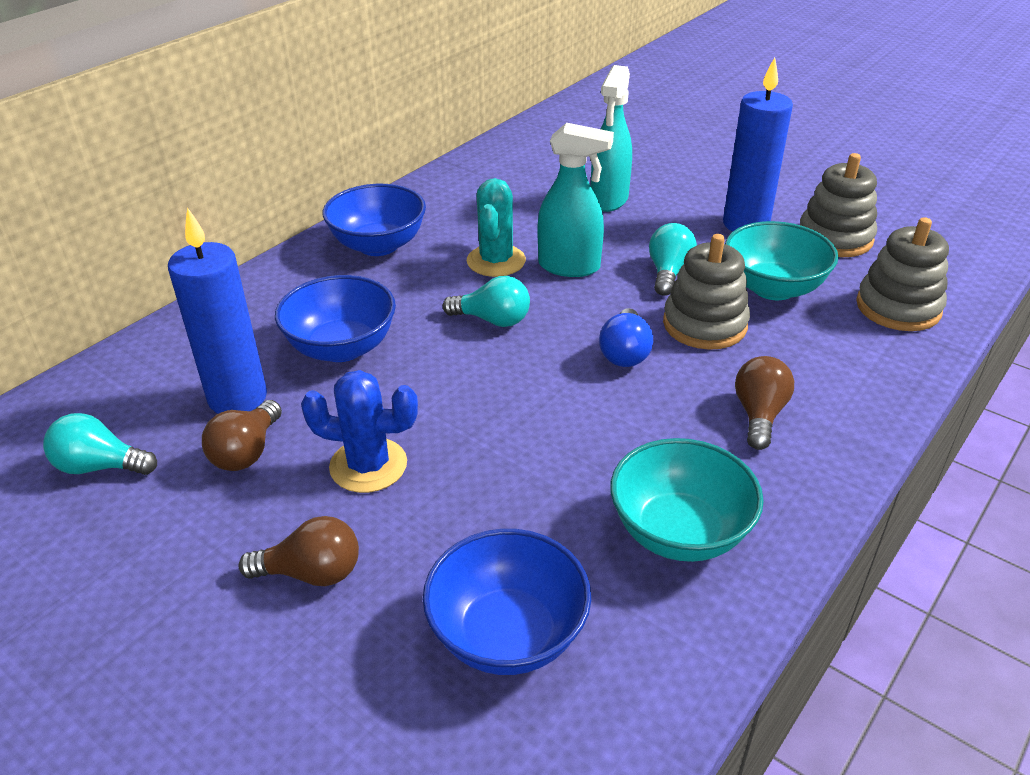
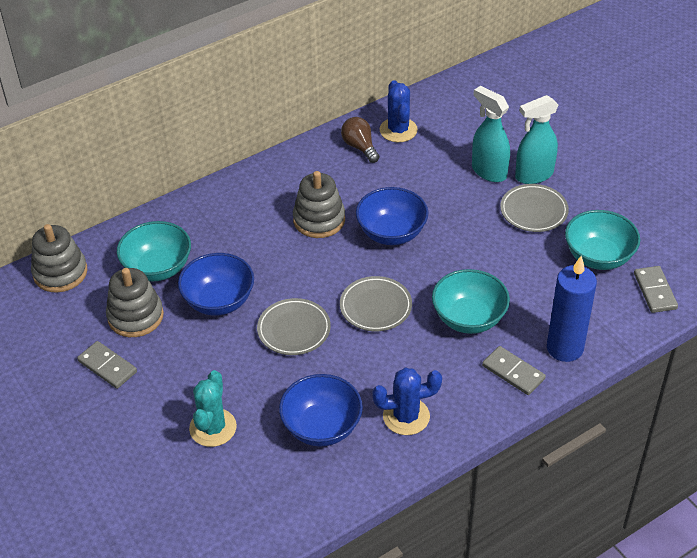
blue cactus: 1 -> 2
blue candle: 2 -> 1
blue light bulb: 1 -> 0
brown light bulb: 3 -> 1
grey domino: 0 -> 3
grey plate: 0 -> 3
turquoise bowl: 2 -> 3
turquoise light bulb: 3 -> 0

